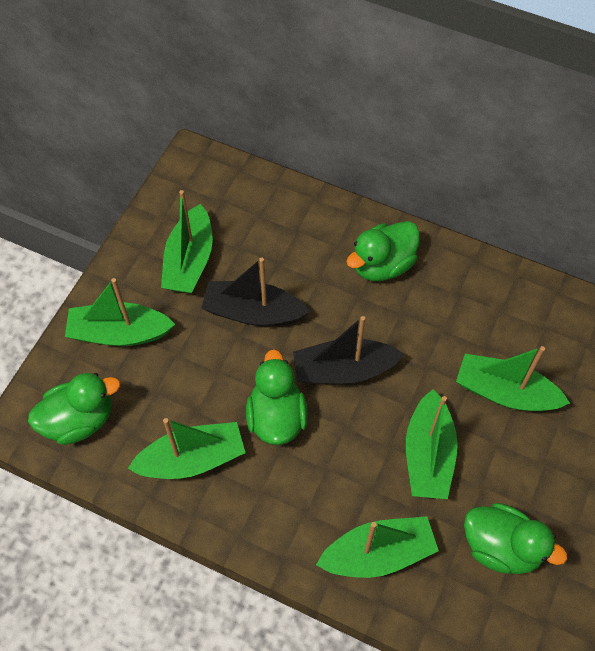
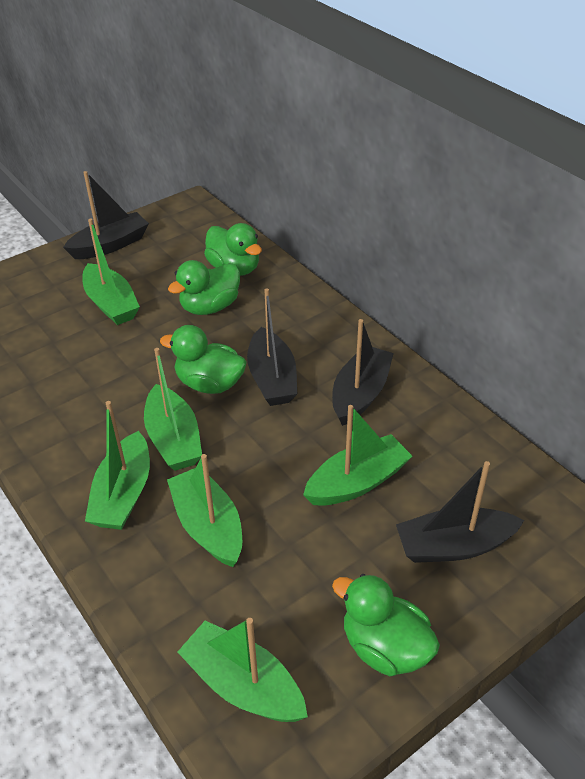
black boat: 2 -> 4

